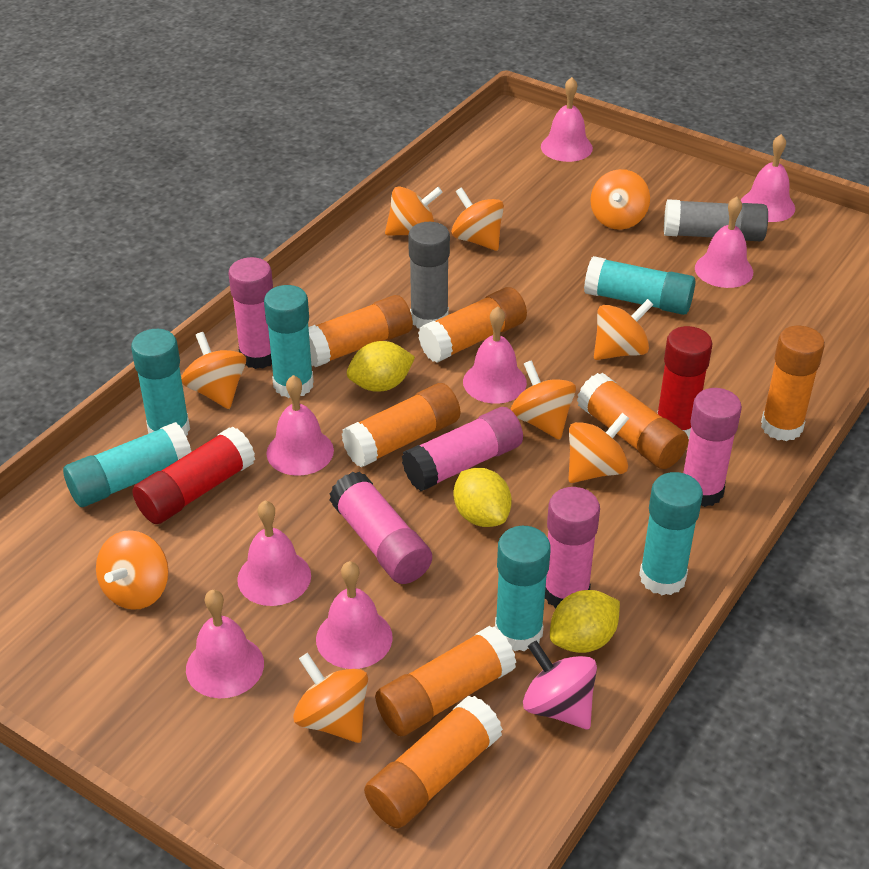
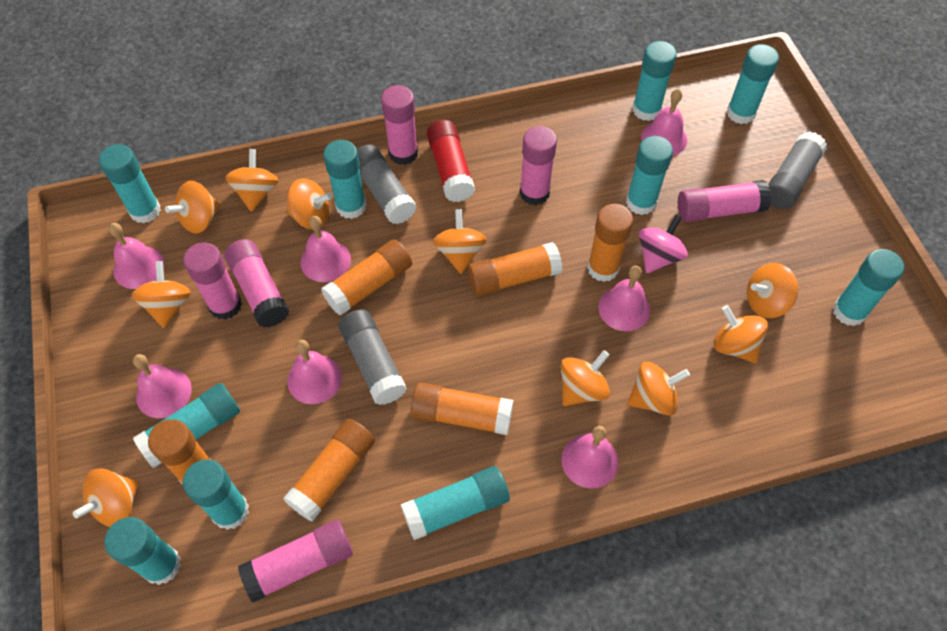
grey glue stick: 2 -> 3
orange glue stick: 7 -> 6
orange spinning top: 9 -> 10
pink bell: 8 -> 7
pink glue stick: 5 -> 6
red glue stick: 2 -> 1
turquoise glue stick: 6 -> 10
yellow lemon: 3 -> 0

